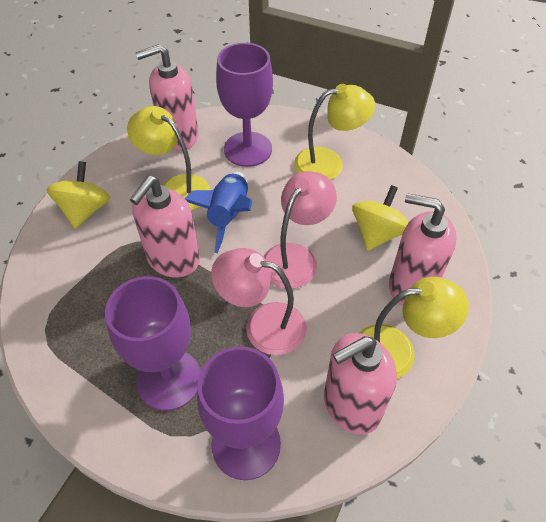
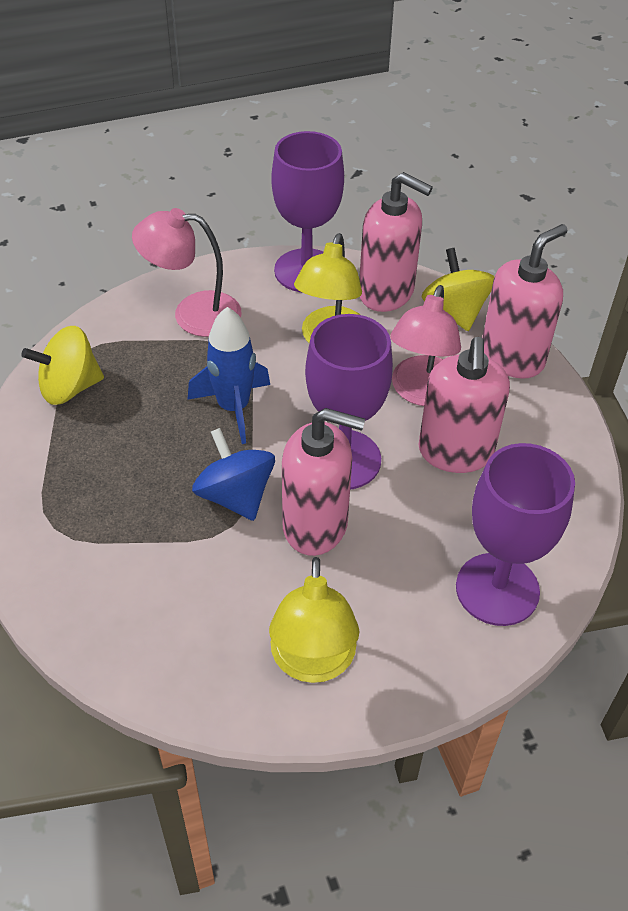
blue spinning top: 0 -> 1
yellow lamp: 3 -> 2

